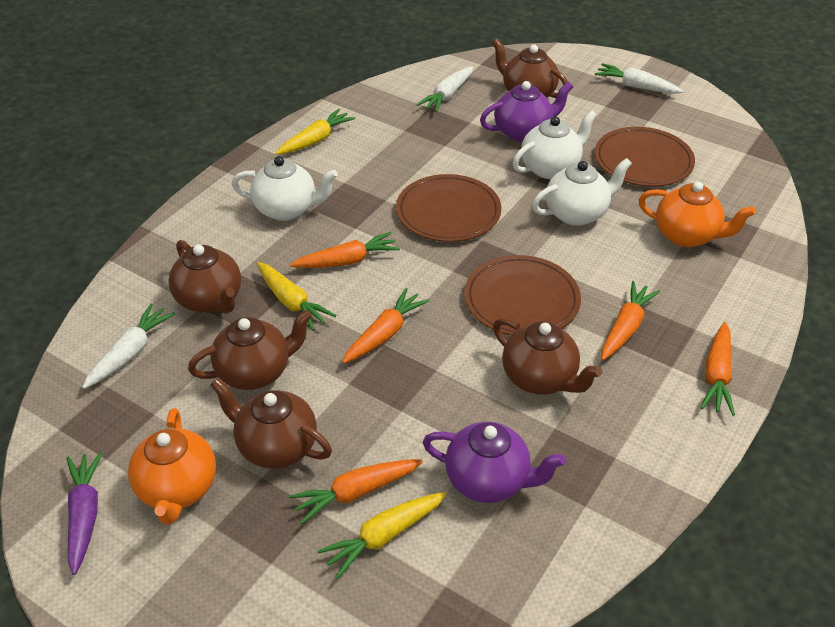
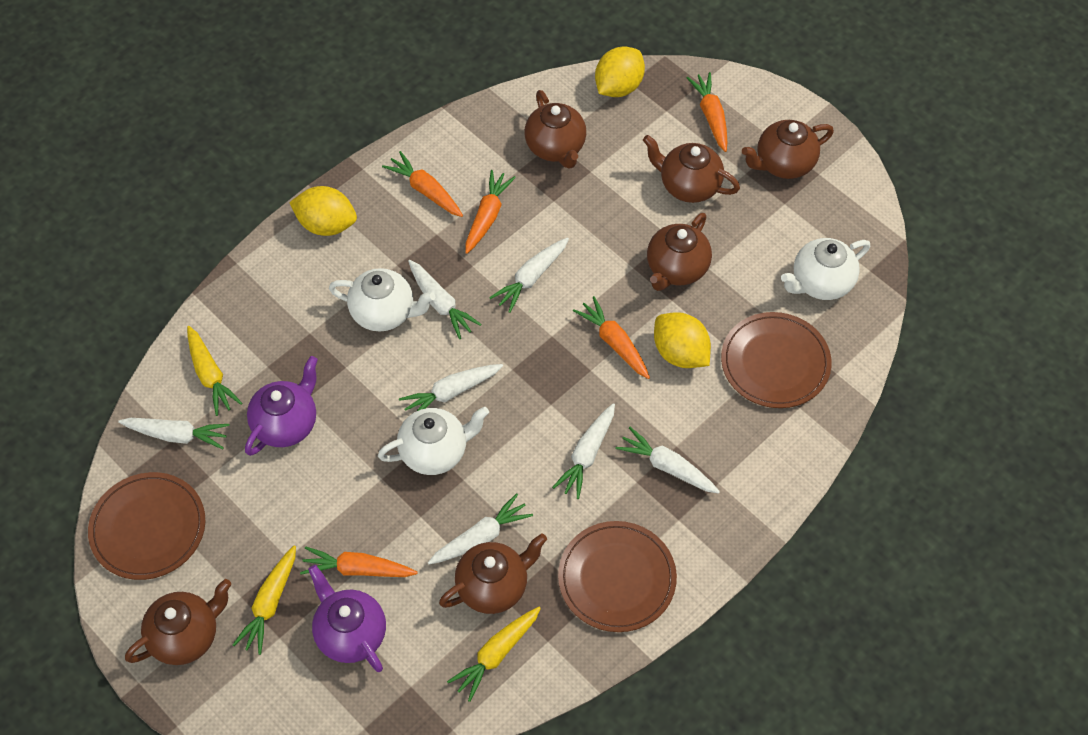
brown teapot: 5 -> 6
orange teapot: 2 -> 0
purple carrot: 1 -> 0
white carrot: 3 -> 7
yellow lemon: 0 -> 3

